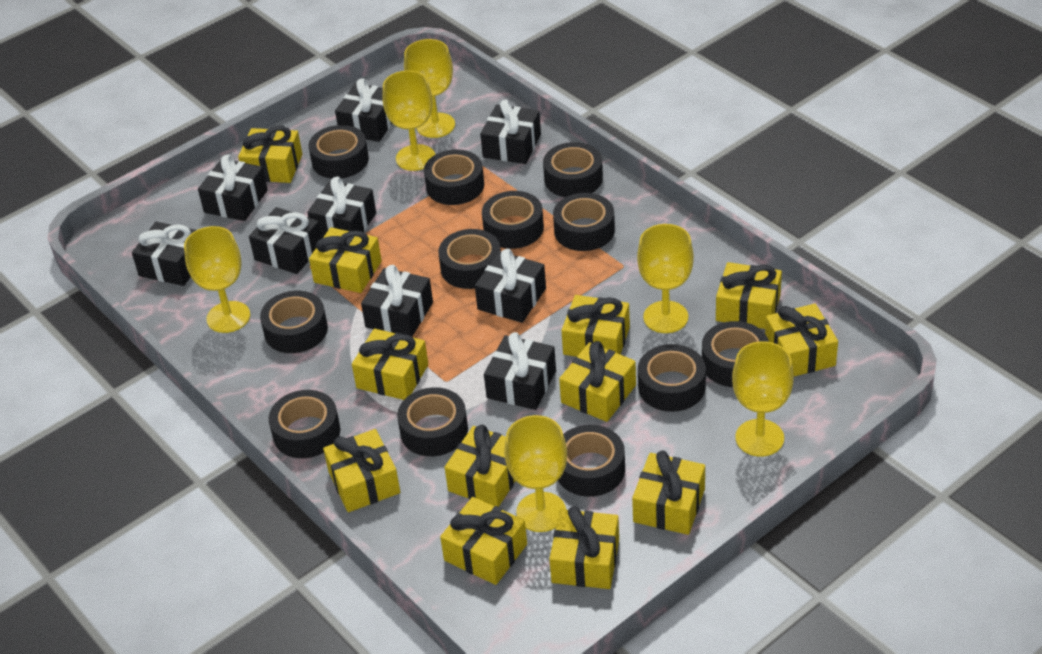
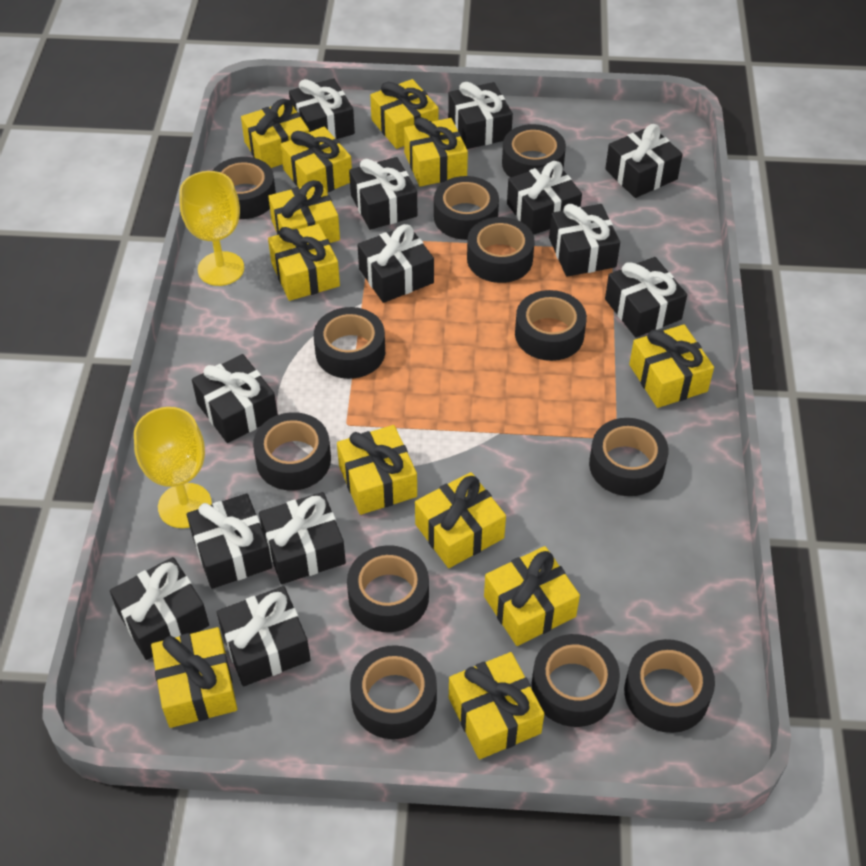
black gift: 9 -> 13
yellow goblet: 6 -> 2

